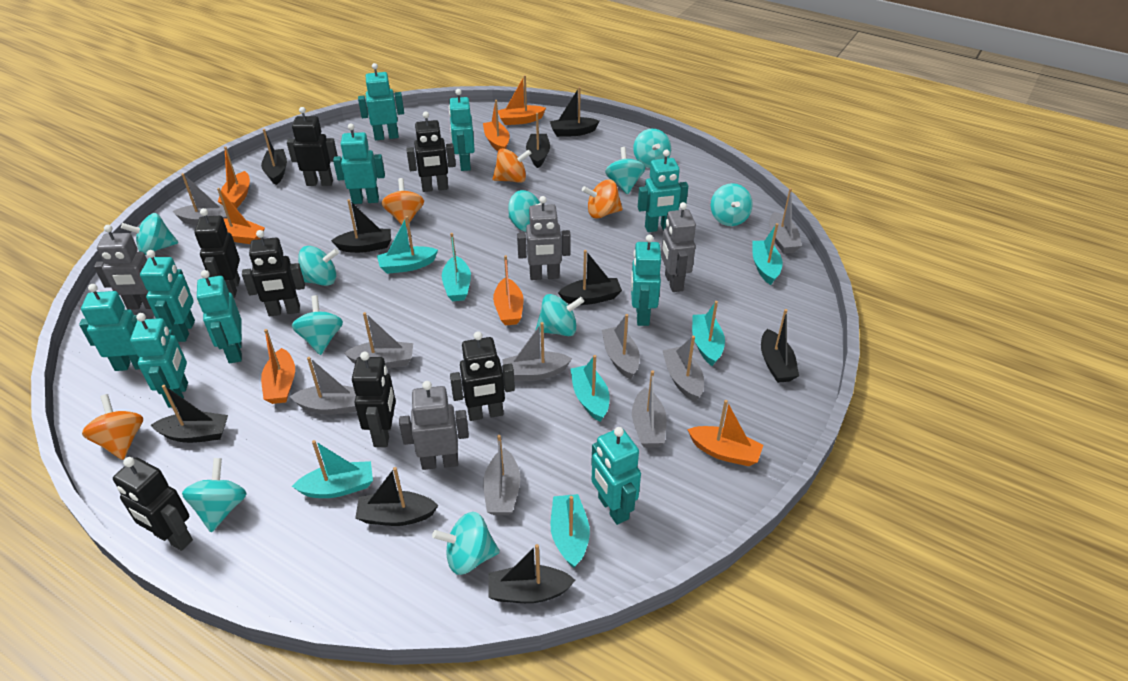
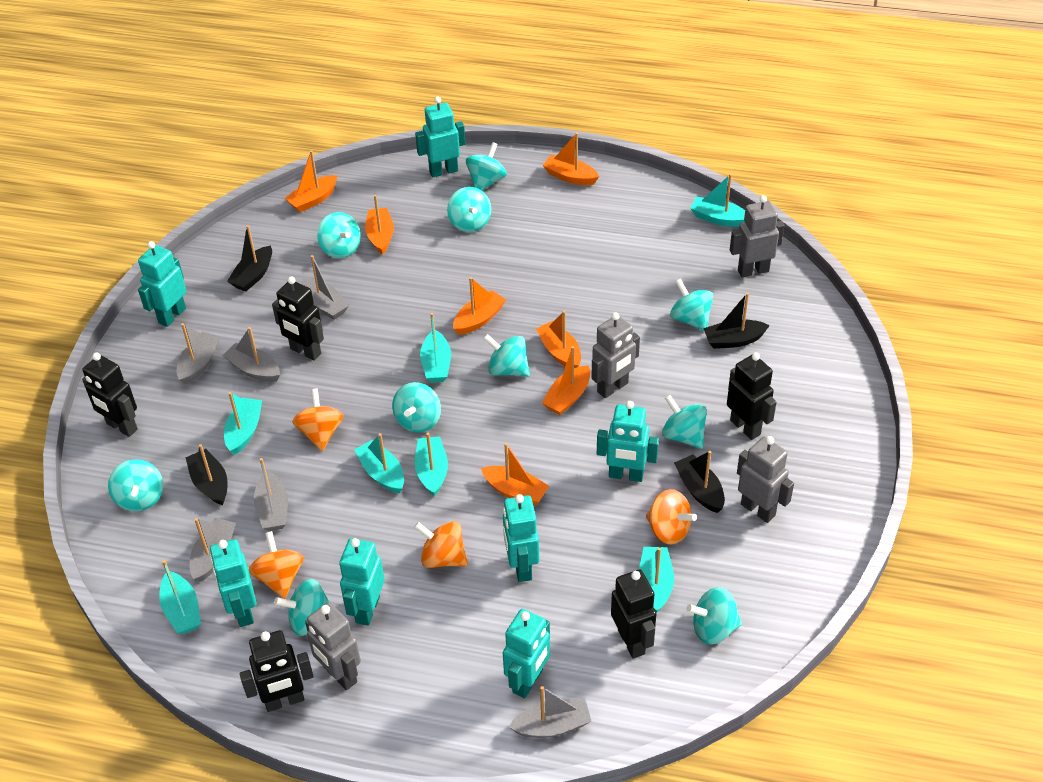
black boat: 9 -> 4
black robot: 7 -> 5
grey boat: 9 -> 6
turquoise robot: 10 -> 7

